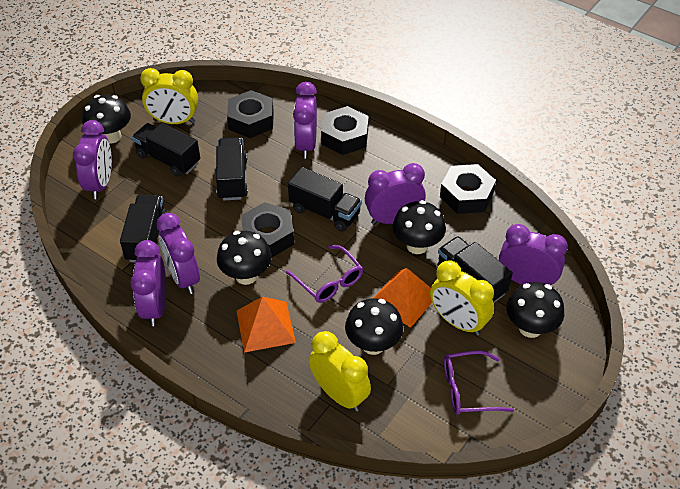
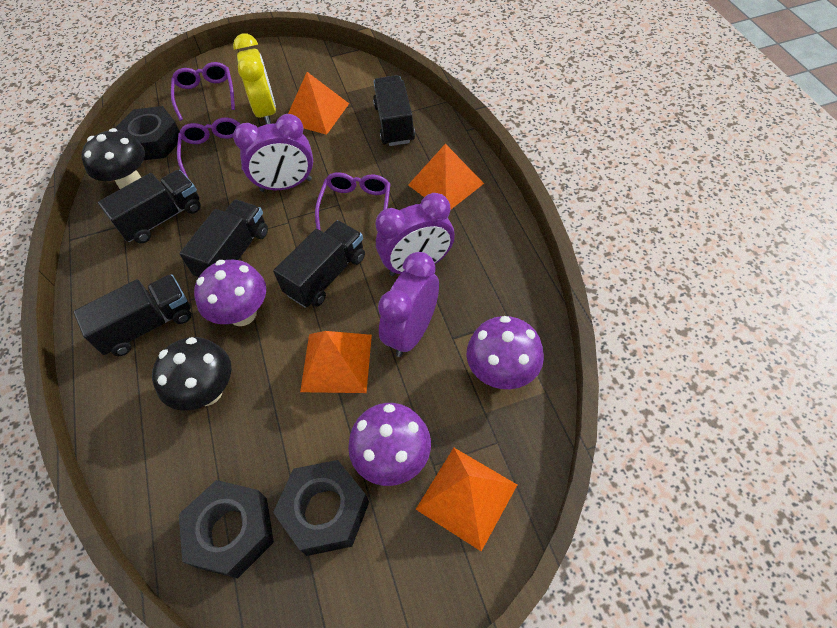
black mushroom: 5 -> 2
black nut: 4 -> 3
orange pyramid: 2 -> 4
purple clock: 6 -> 3
purple glasses: 2 -> 3
purple mushroom: 0 -> 3
yellow clock: 3 -> 1

